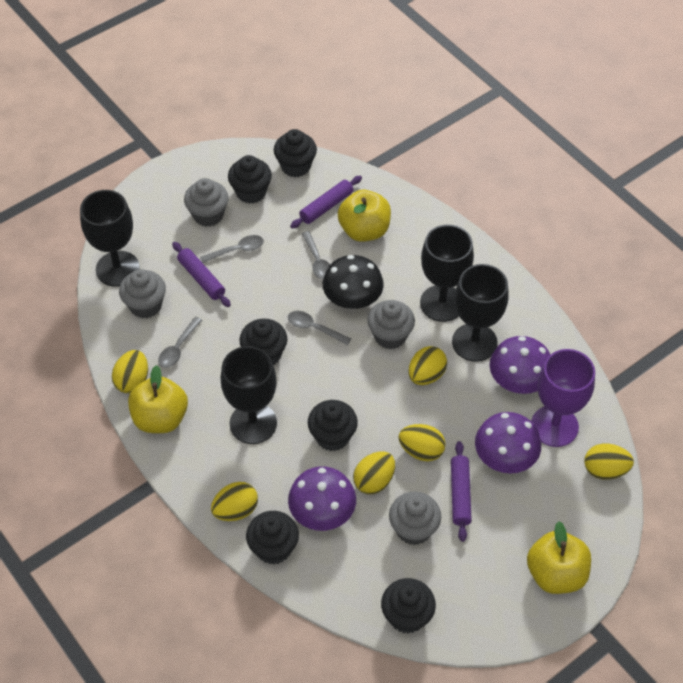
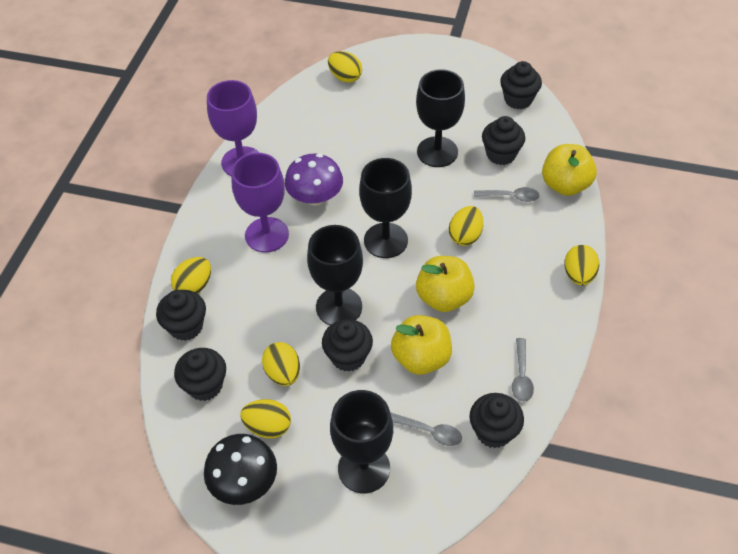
grey cupcake: 4 -> 0
grey spoon: 4 -> 3
purple goblet: 1 -> 2
purple mushroom: 3 -> 1
purple rolling pin: 3 -> 0

